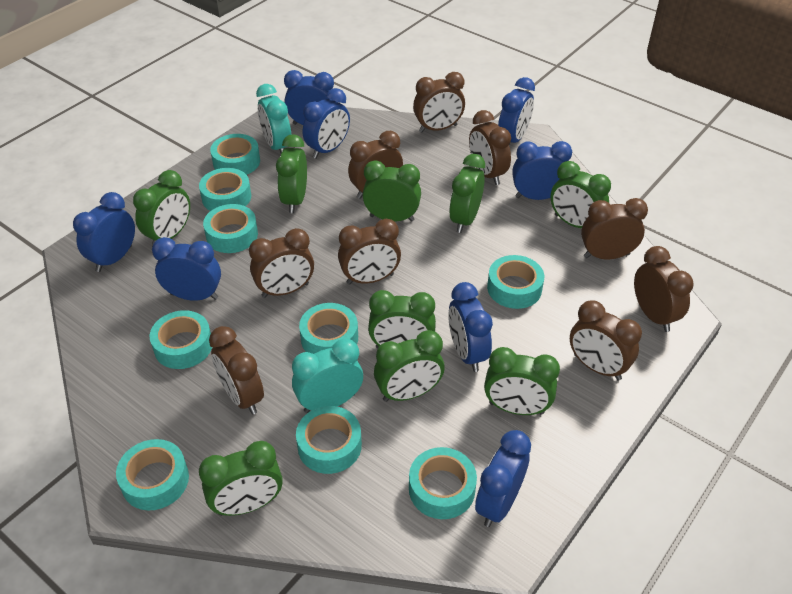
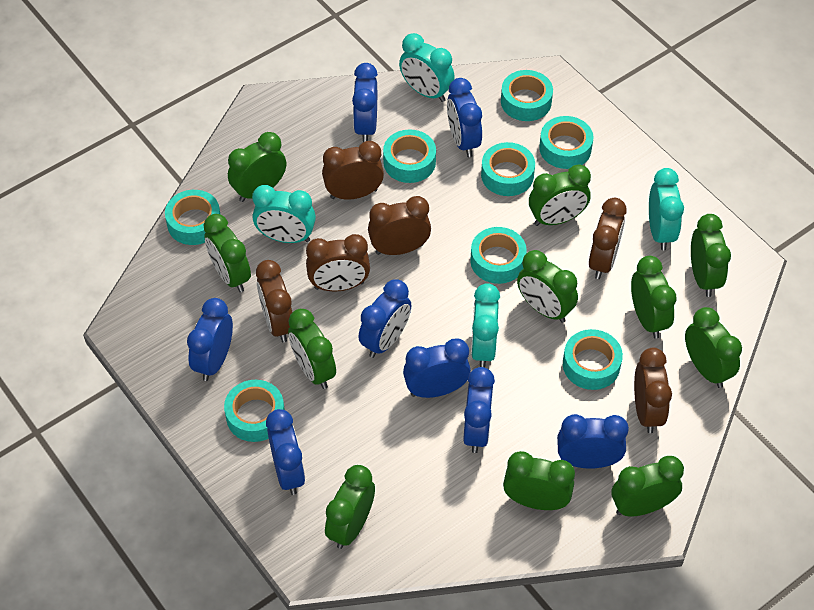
brown clock: 9 -> 6
green clock: 9 -> 11
turquoise clock: 2 -> 4
turquoise tape: 9 -> 8

